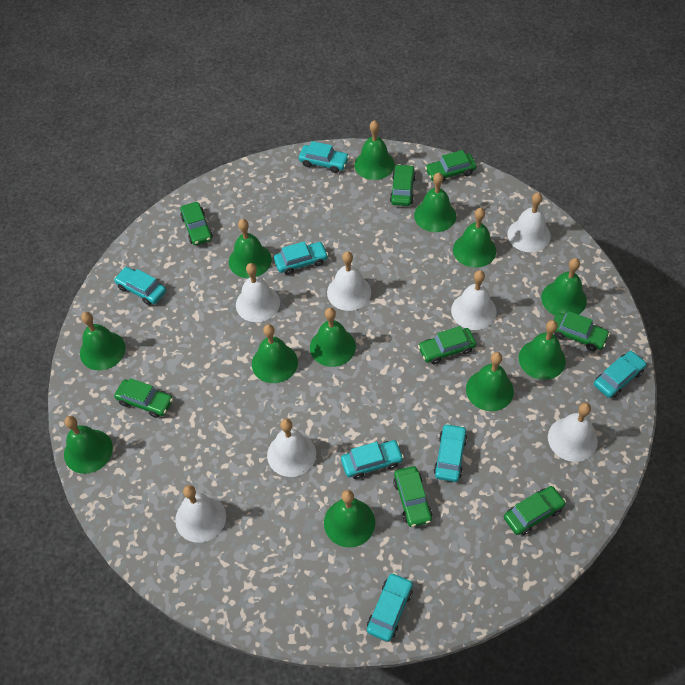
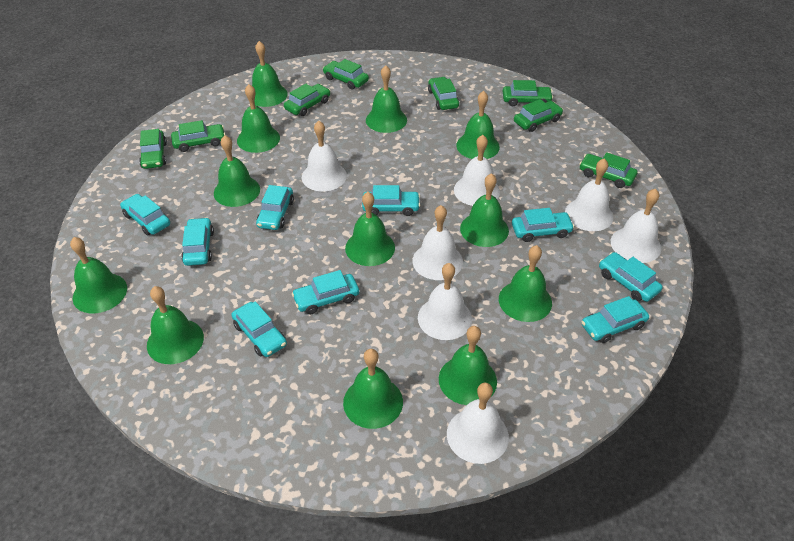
turquoise car: 7 -> 9

